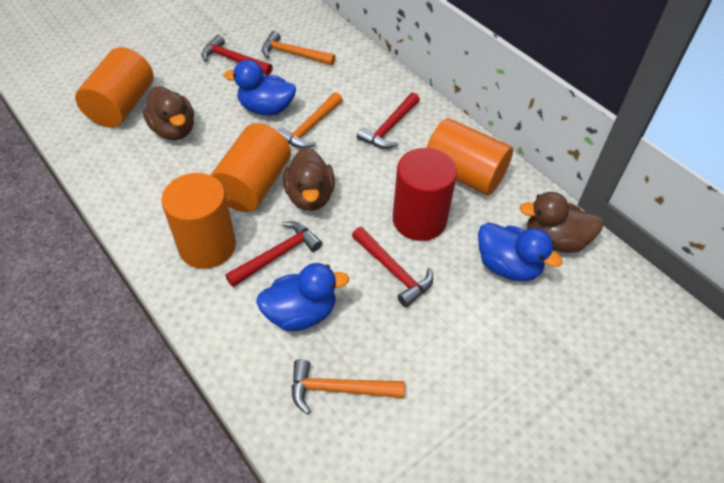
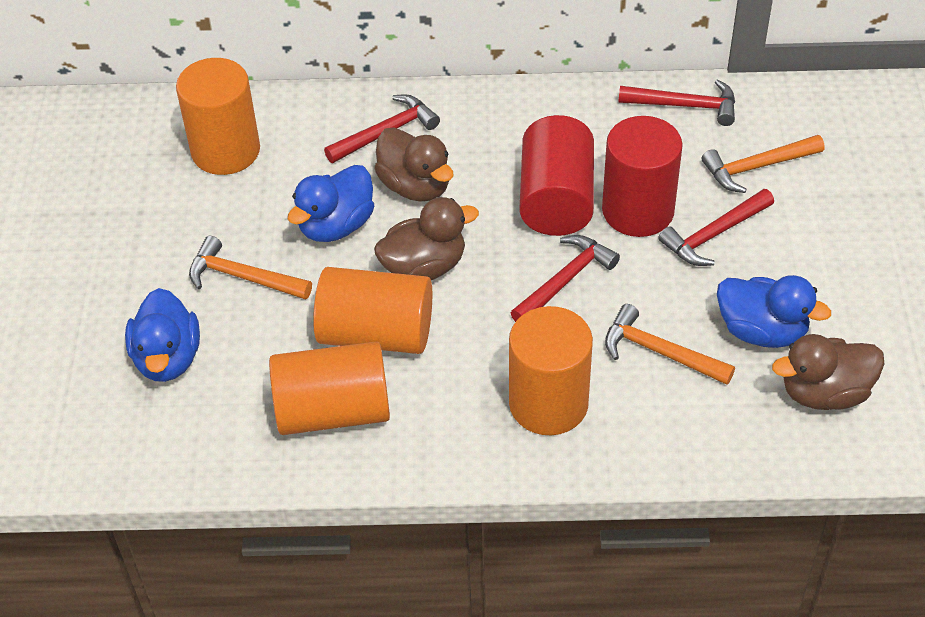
red cylinder: 1 -> 2

